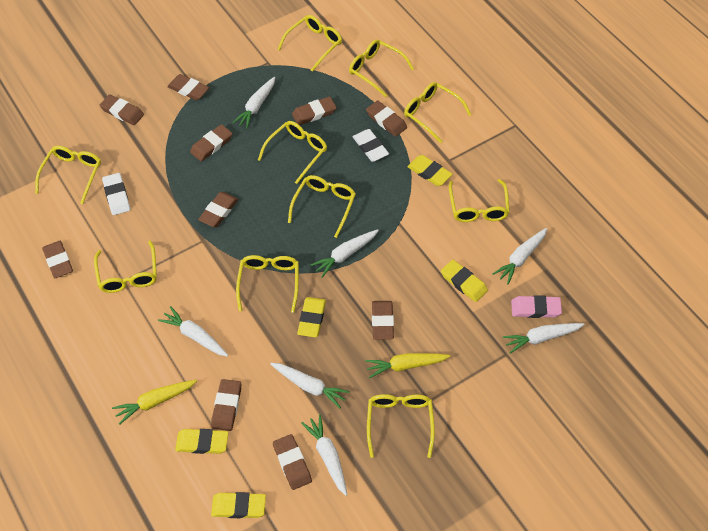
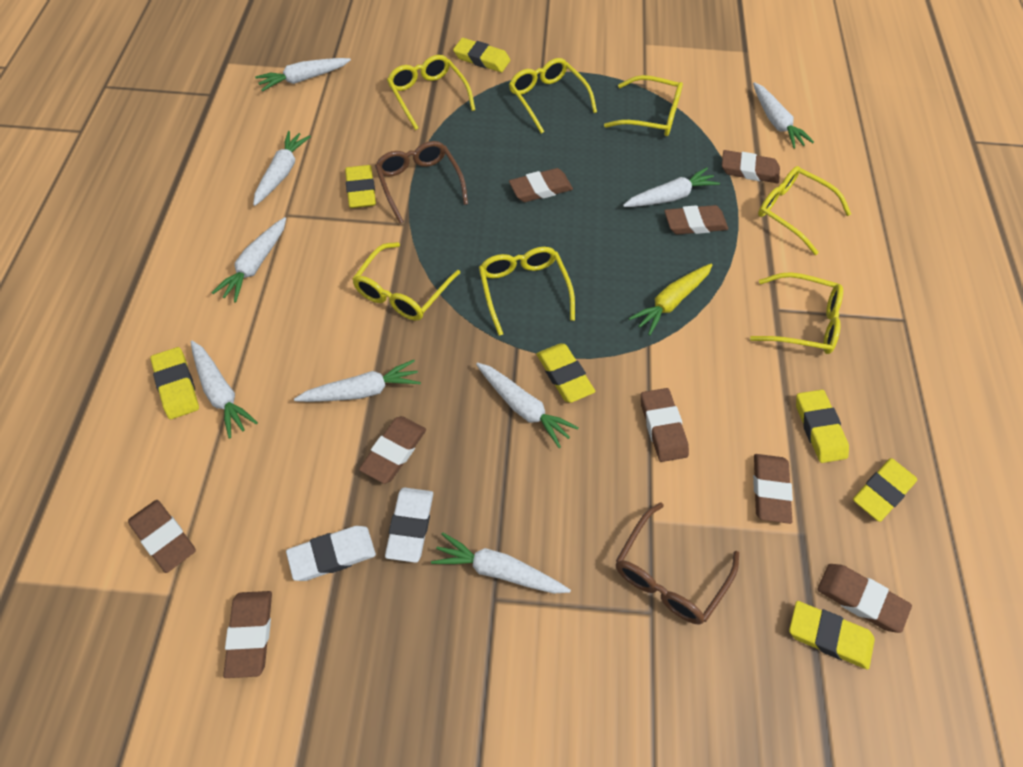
brown eraser: 10 -> 9
brown glasses: 0 -> 2
pink eraser: 1 -> 0
white carrot: 7 -> 9
yellow carrot: 2 -> 1
yellow eraser: 5 -> 7
yellow glasses: 10 -> 7

